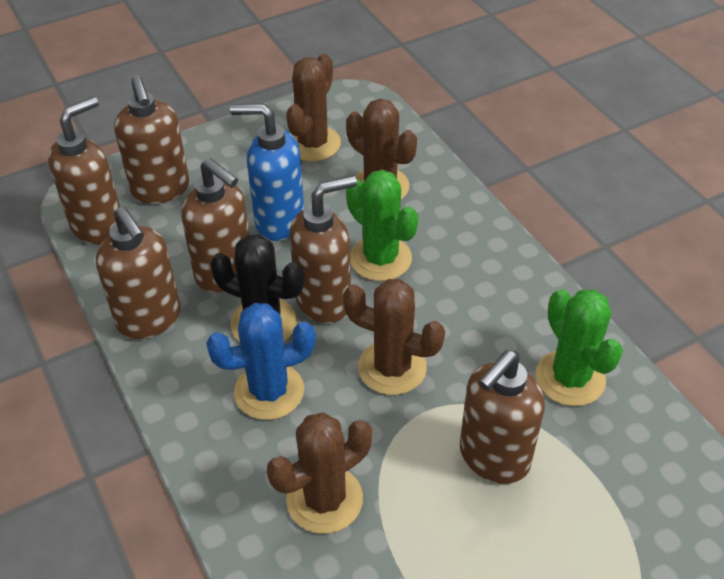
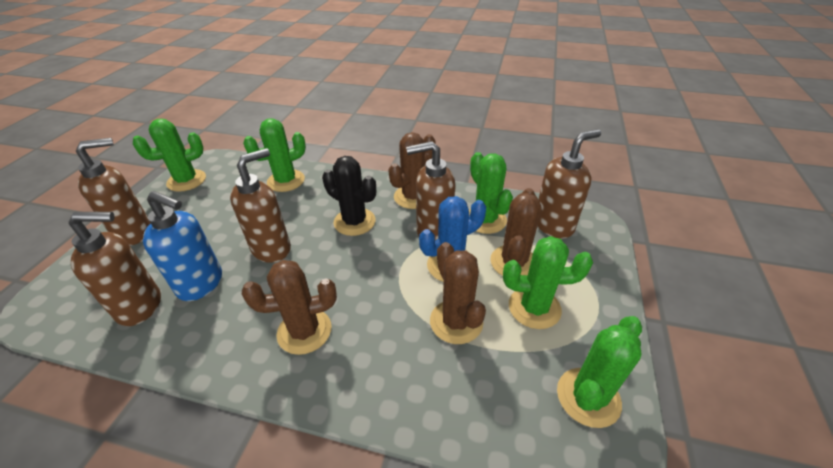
brown soap dispenser: 6 -> 5
green cactus: 2 -> 5

